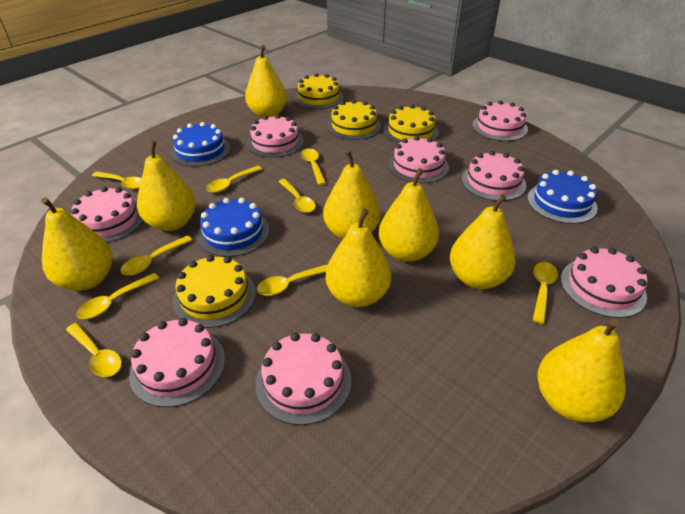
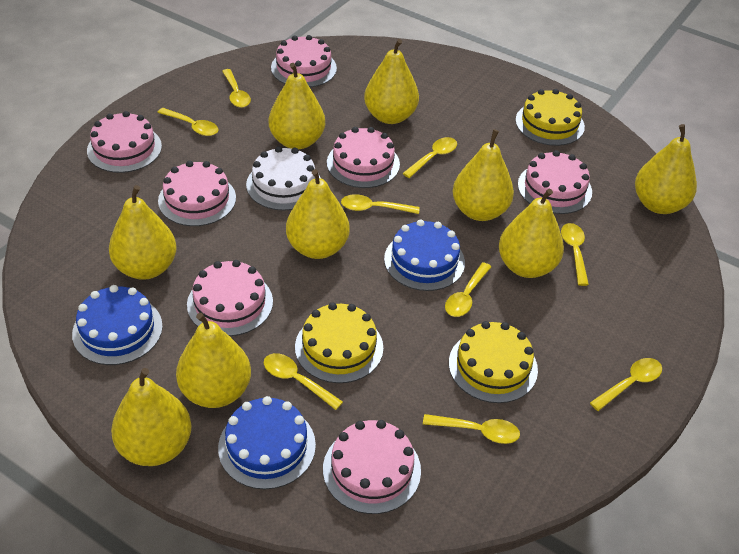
pink cake: 8 -> 7
white cake: 0 -> 1
yellow cake: 4 -> 3
yellow pear: 8 -> 9

